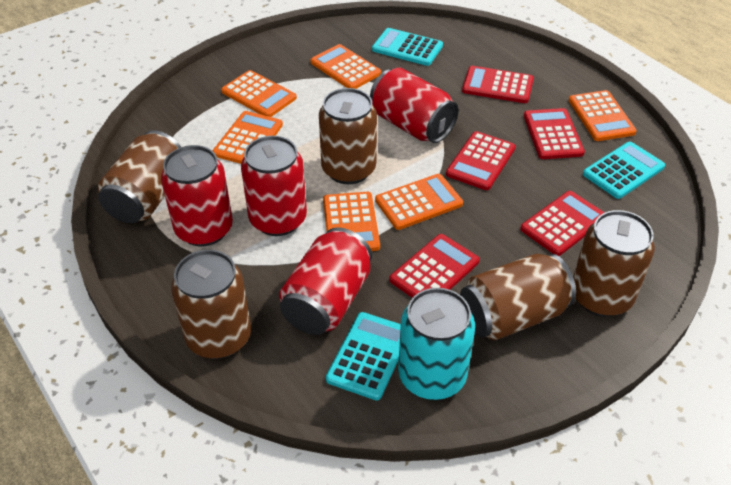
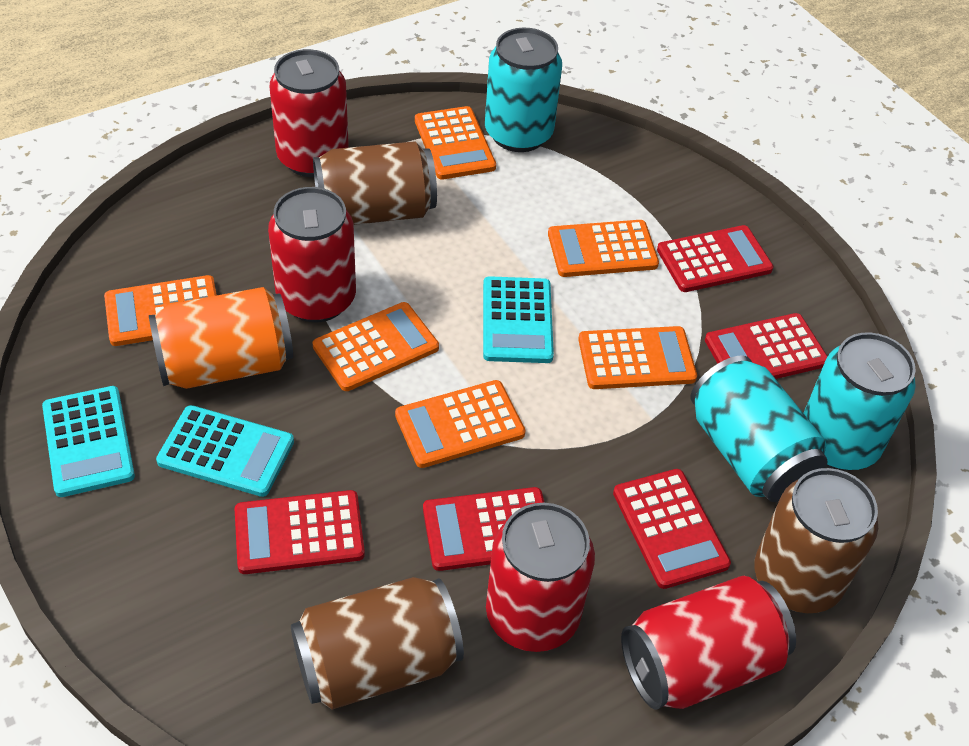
brown can: 5 -> 3
orange can: 0 -> 1
turquoise can: 1 -> 3

